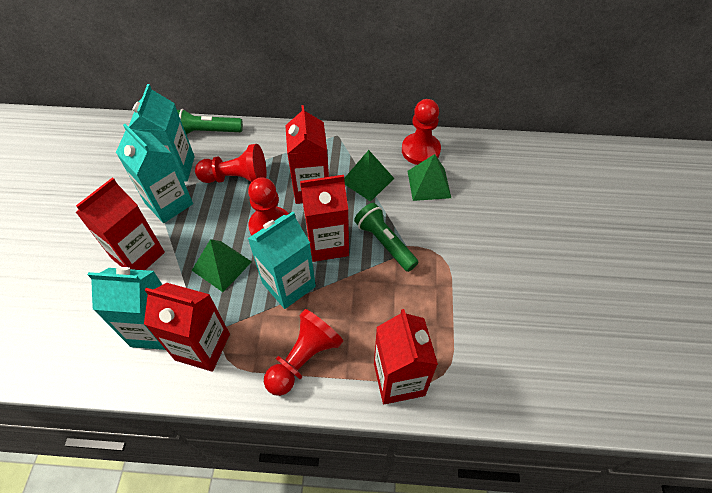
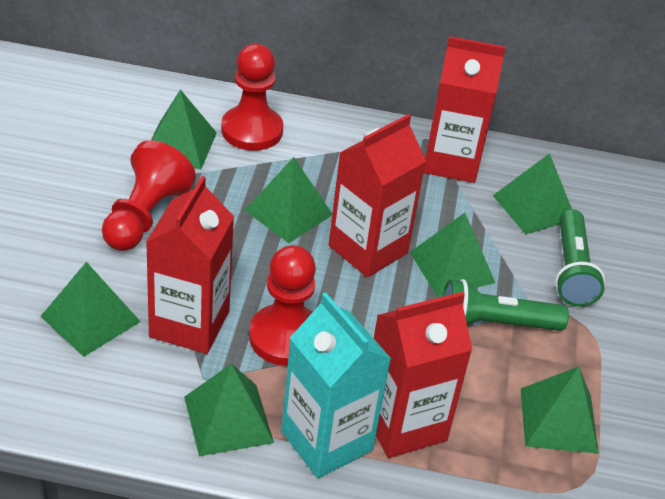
green pyramid: 3 -> 7
red carton: 5 -> 4
red pawn: 4 -> 3
turquoise carton: 4 -> 1

